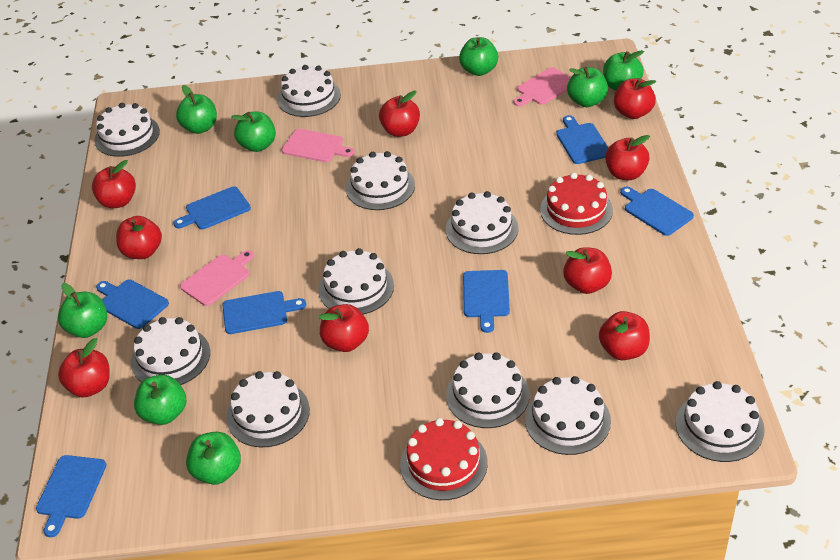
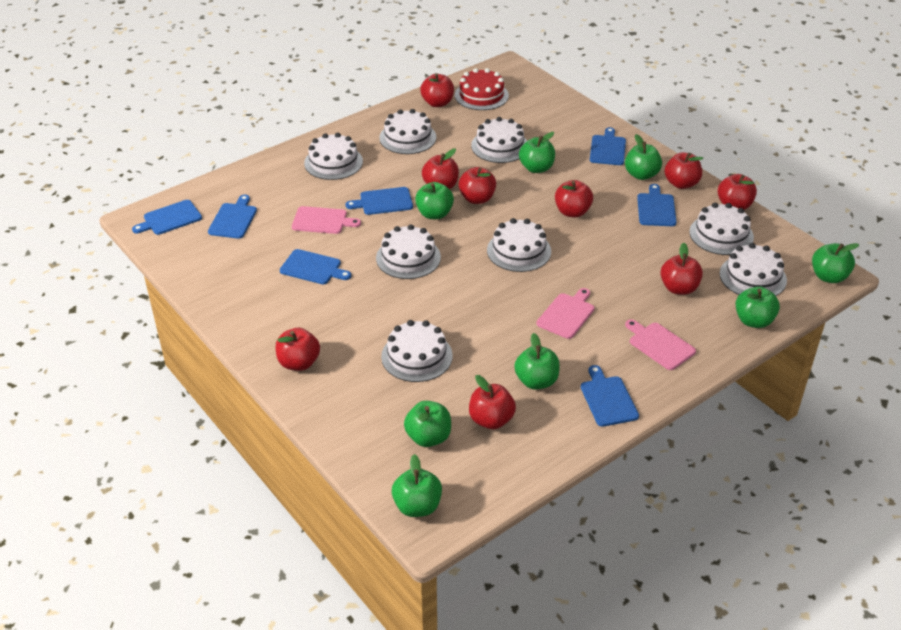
red cake: 2 -> 1
white cake: 10 -> 8

